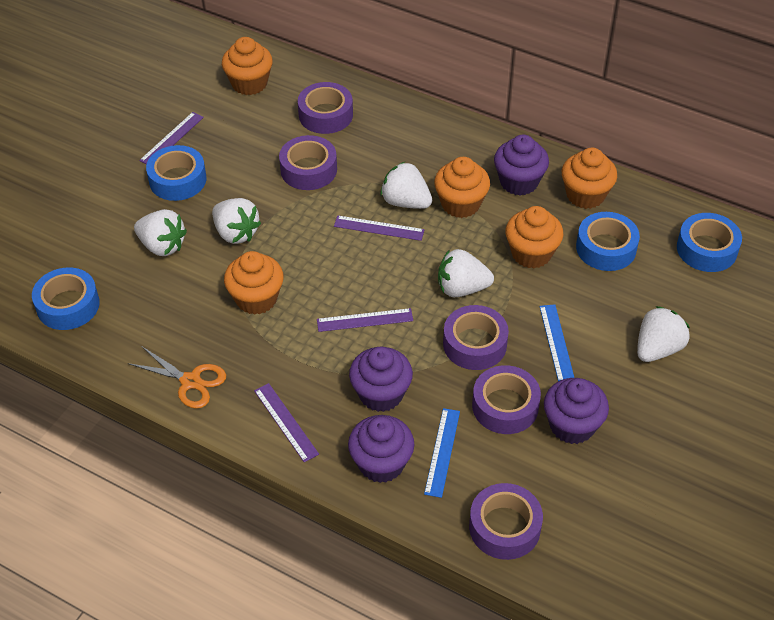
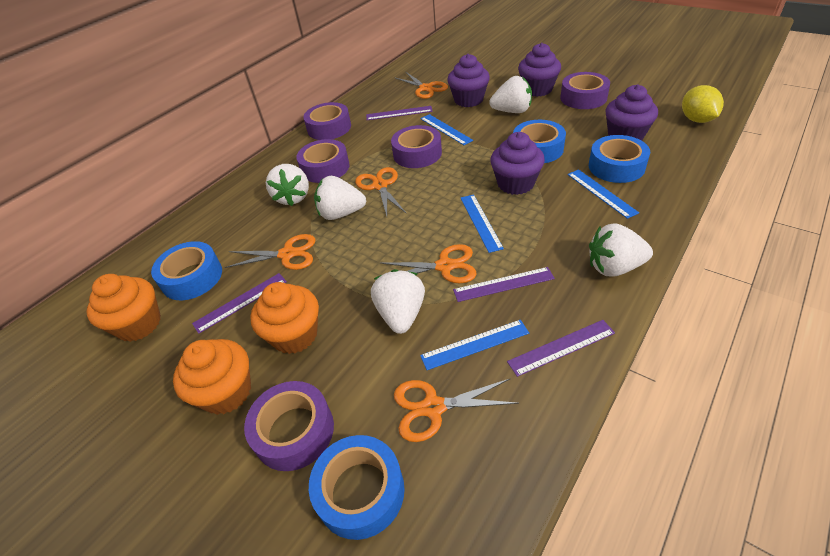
blue ruler: 2 -> 4
orange cupcake: 5 -> 3
orange scissors: 1 -> 5
yellow lemon: 0 -> 1

